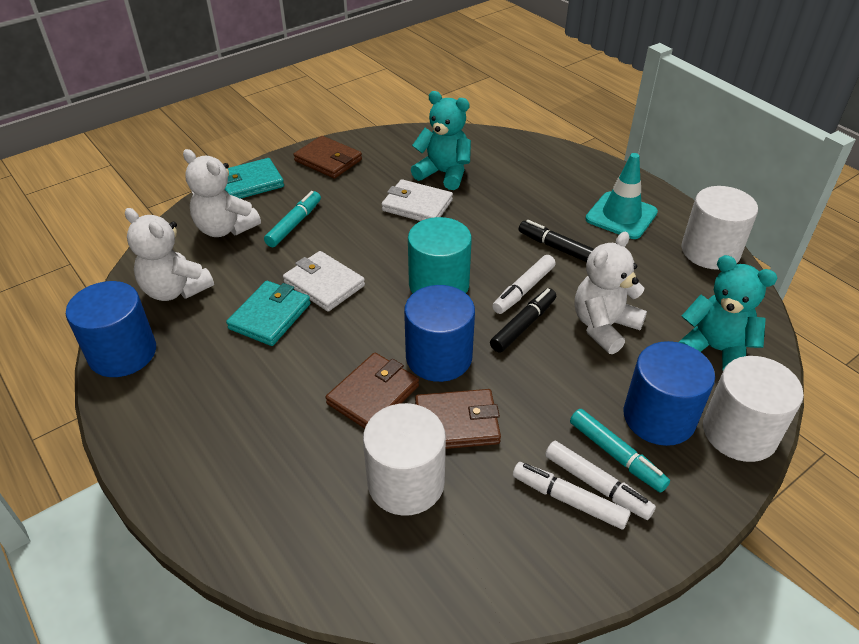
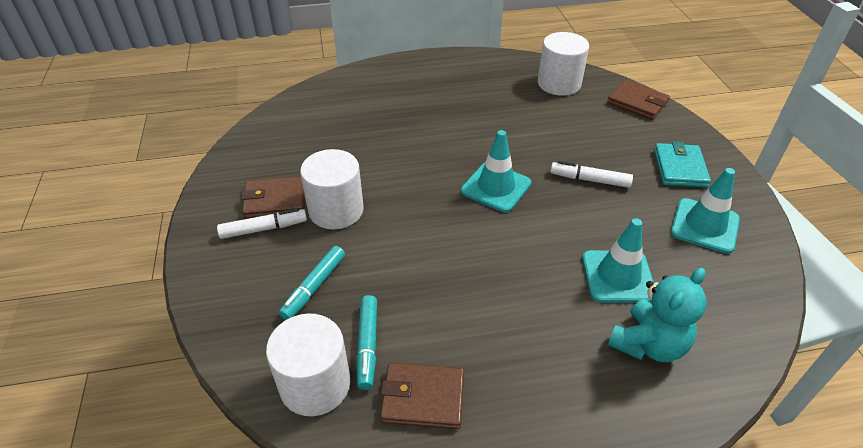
black marker: 2 -> 0
blue cylinder: 3 -> 0
turquoise cylinder: 1 -> 0
turquoise teddy bear: 2 -> 1
turquoise traffic cone: 1 -> 3
turquoise wallet: 2 -> 1
white marker: 3 -> 2
white teddy bear: 3 -> 0
white wallet: 2 -> 0

